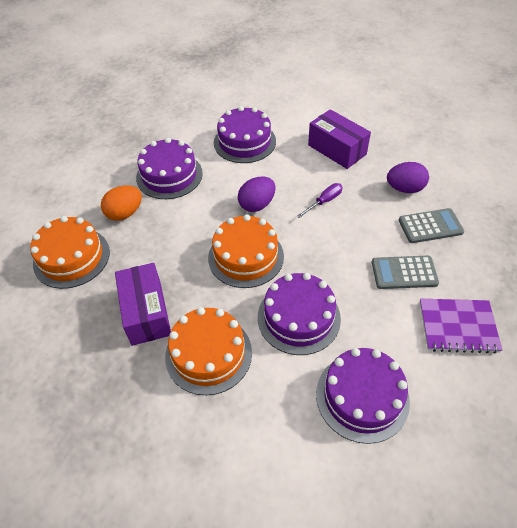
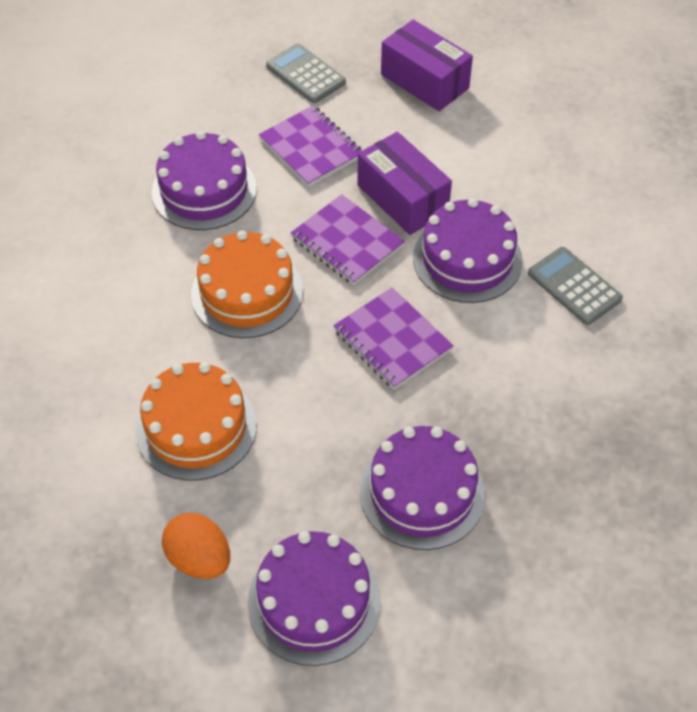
orange cake: 3 -> 2
purple egg: 2 -> 0
purple notebook: 1 -> 3
purple screwdriver: 1 -> 0

